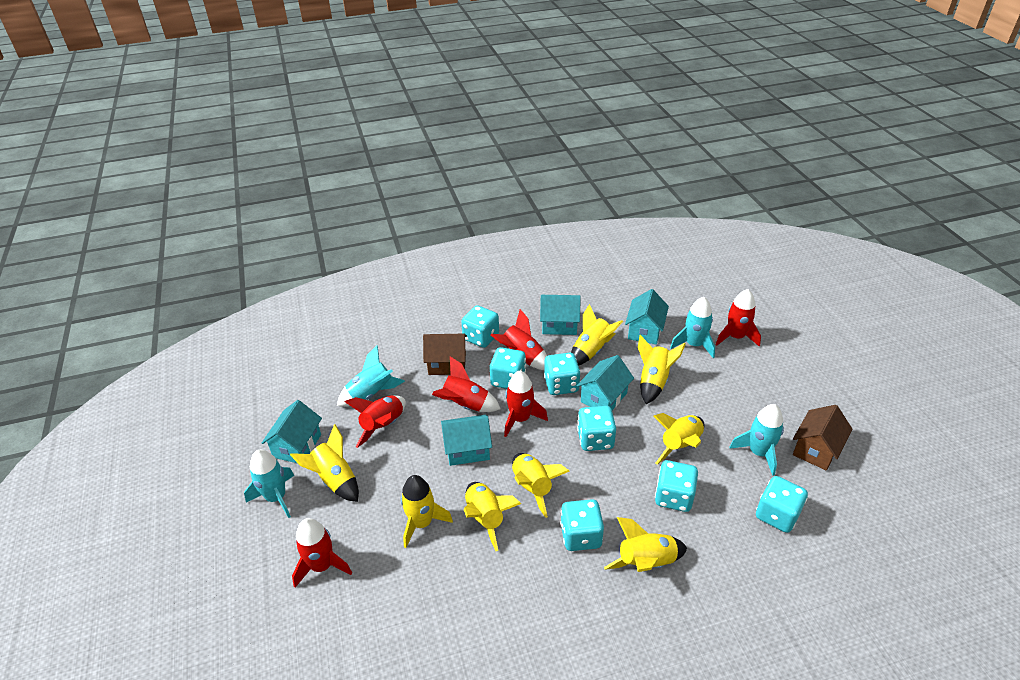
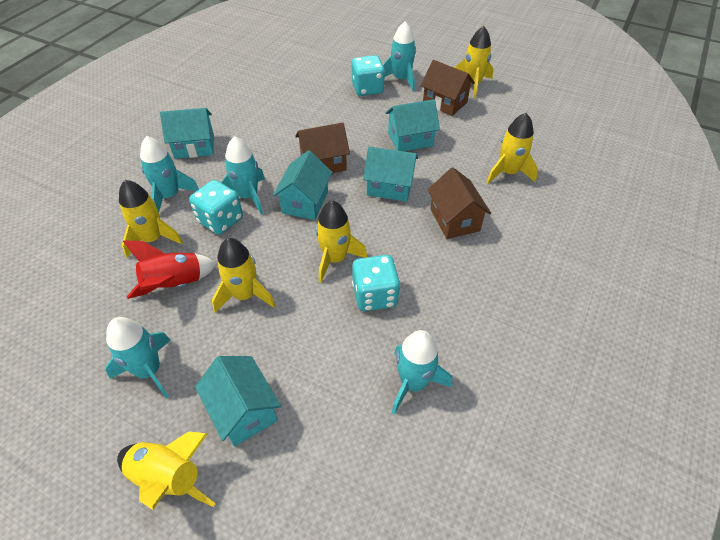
brown house: 2 -> 3
red rocket: 6 -> 1
turquoise dice: 7 -> 3
turquoise rocket: 4 -> 5
yellow rocket: 8 -> 6

